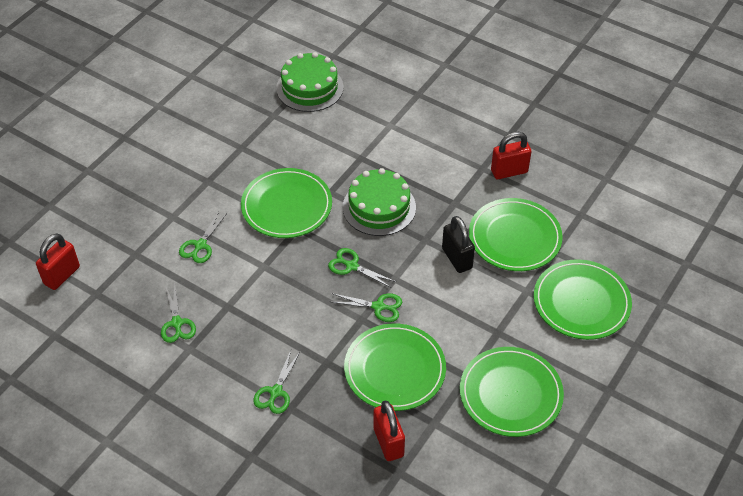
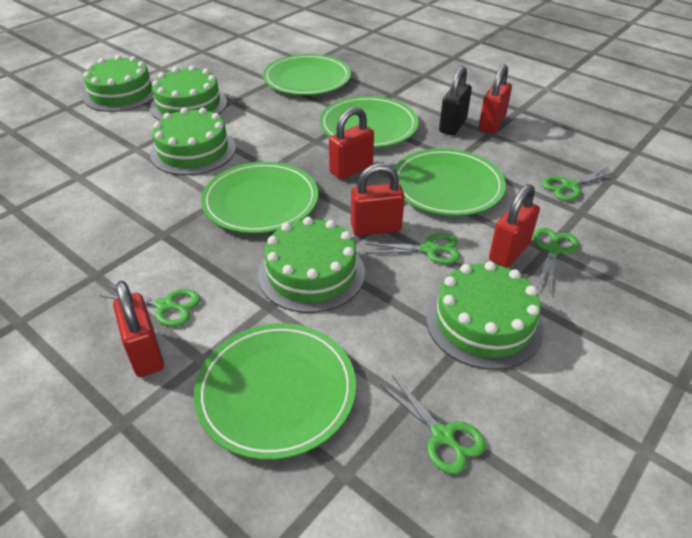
green cake: 2 -> 5
red padlock: 3 -> 5

